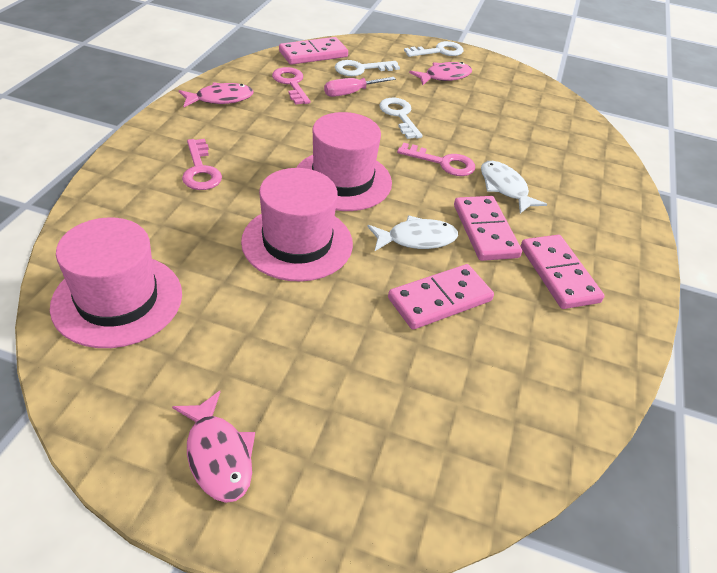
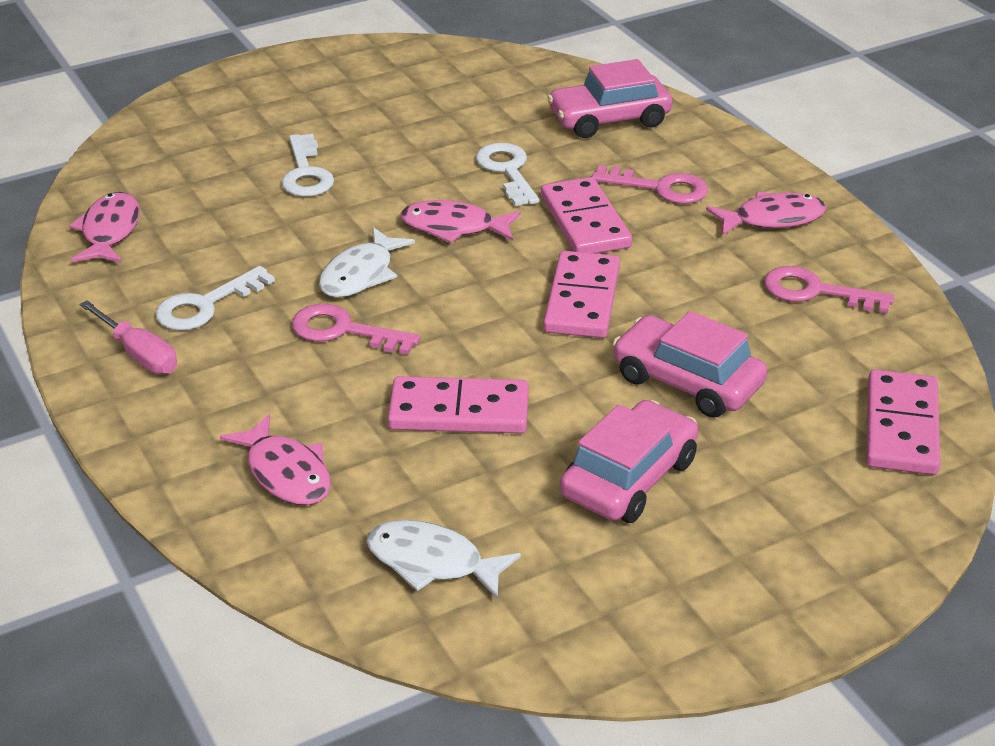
pink car: 0 -> 3
pink fish: 3 -> 4
pink hat: 3 -> 0

